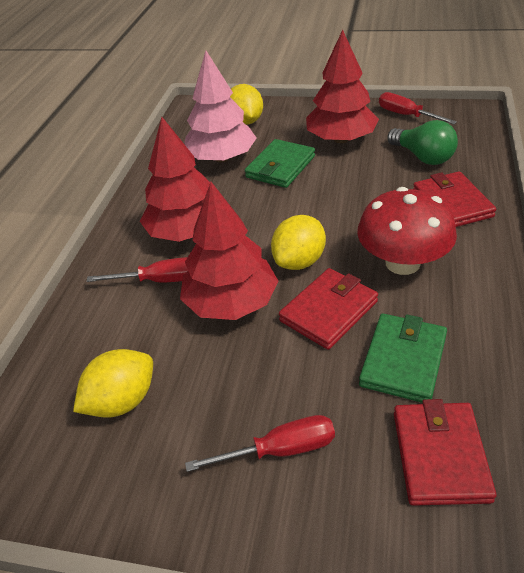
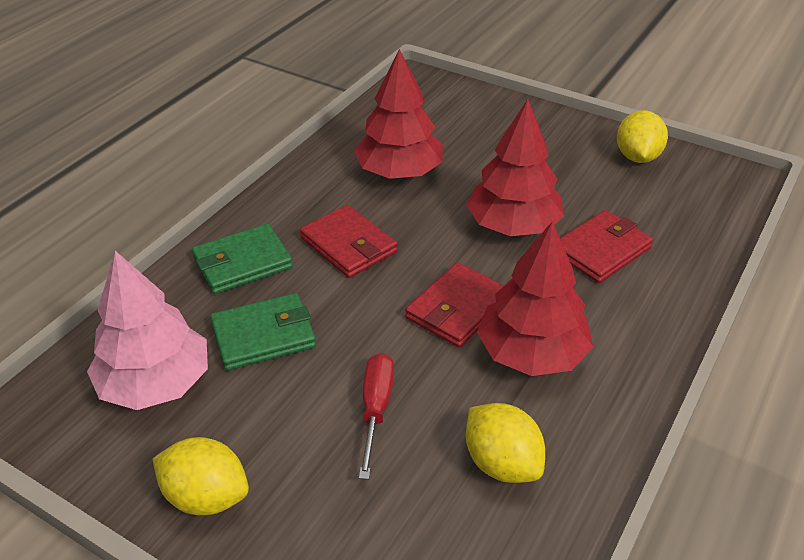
green light bulb: 1 -> 0
red mushroom: 1 -> 0
red screwdriver: 3 -> 1

